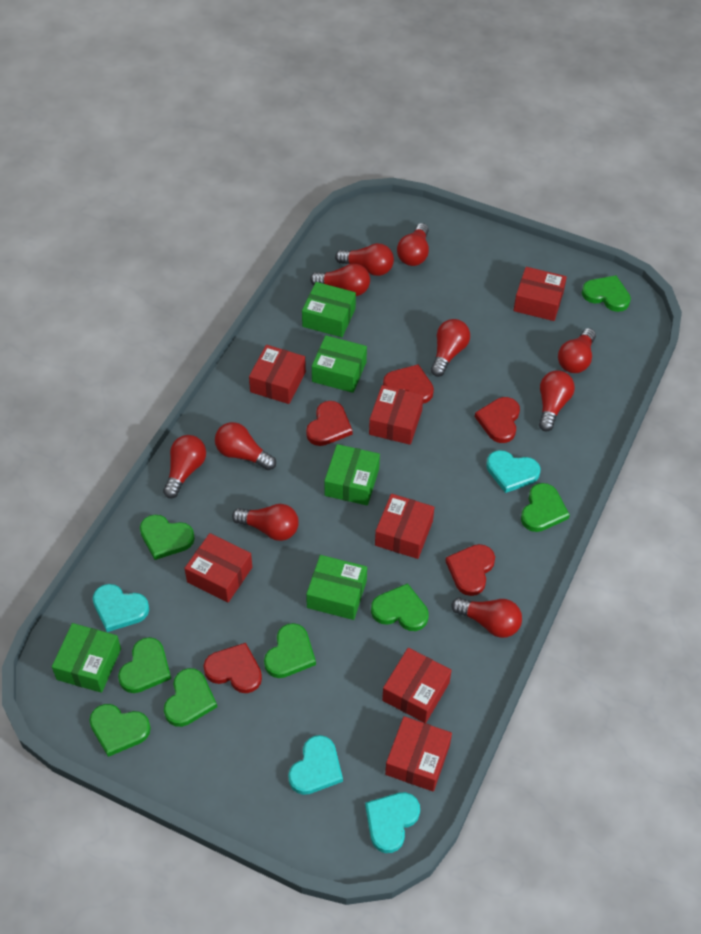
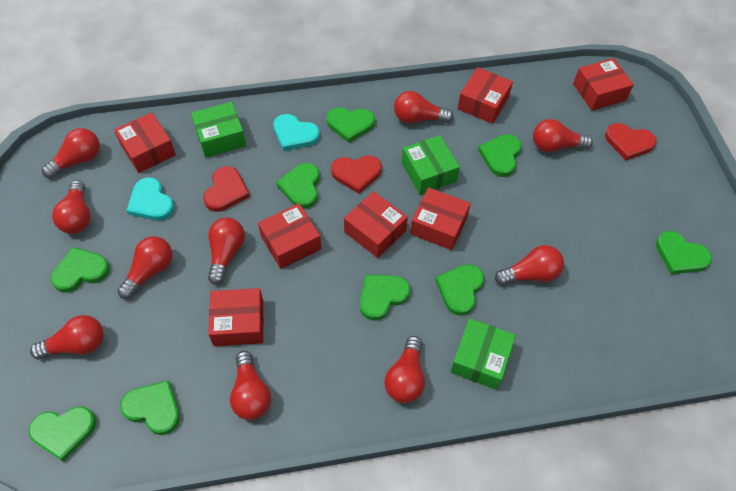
green box: 5 -> 3
green heart: 8 -> 9
red heart: 5 -> 3
turquoise heart: 4 -> 2

